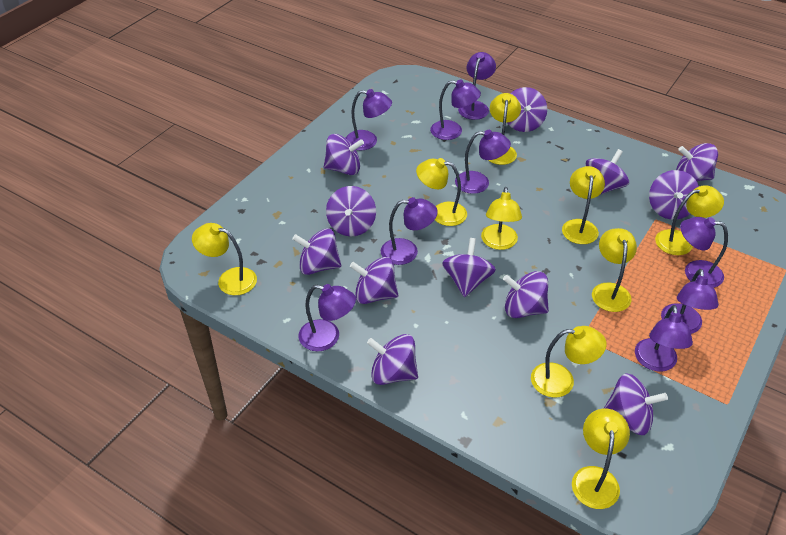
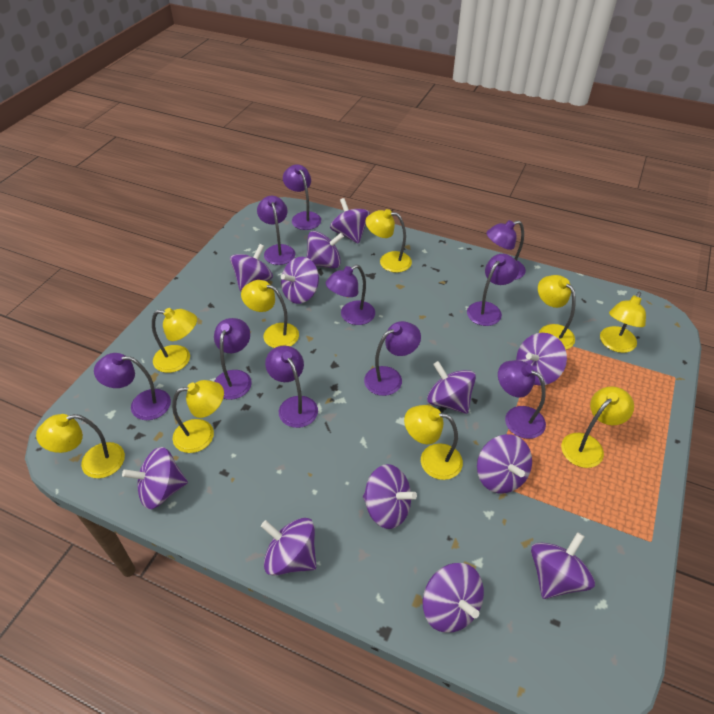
purple lamp: 9 -> 10

